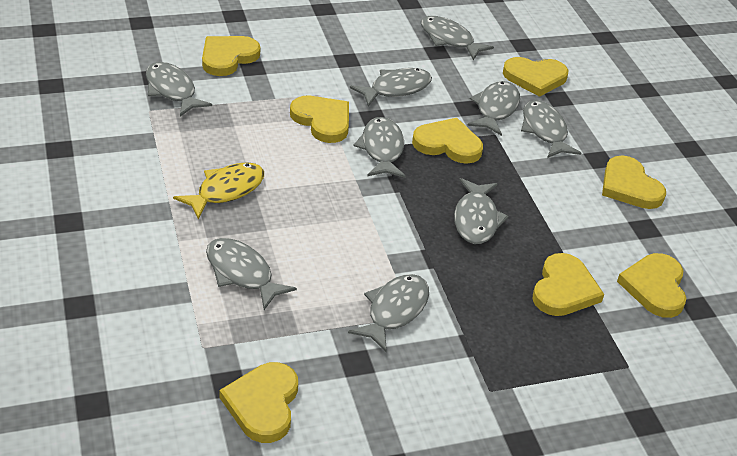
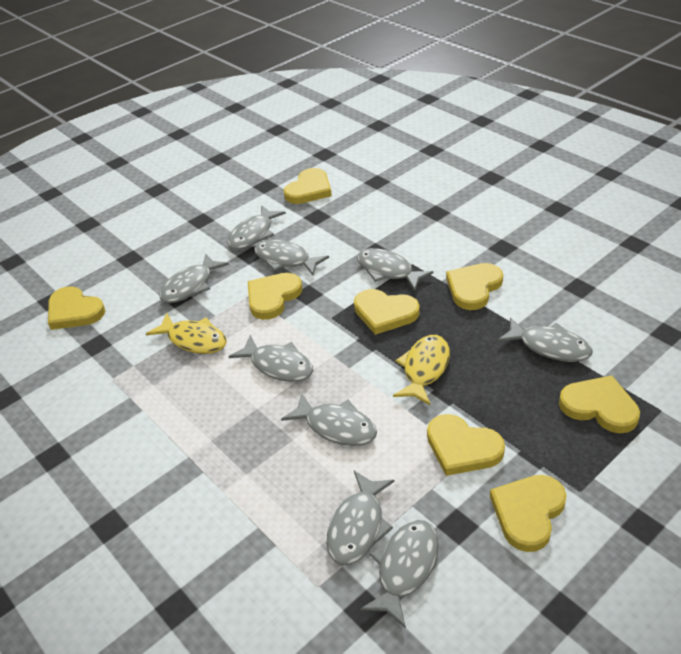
yellow fish: 1 -> 2

